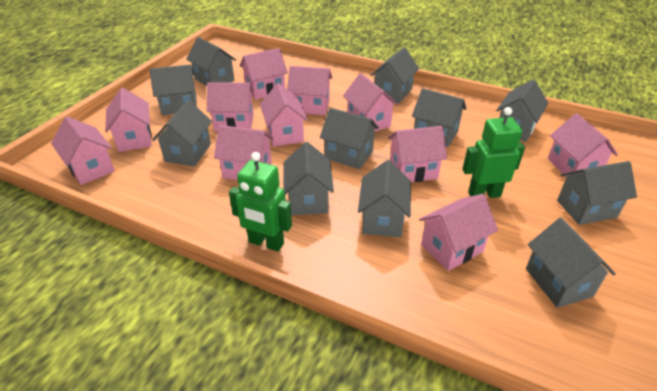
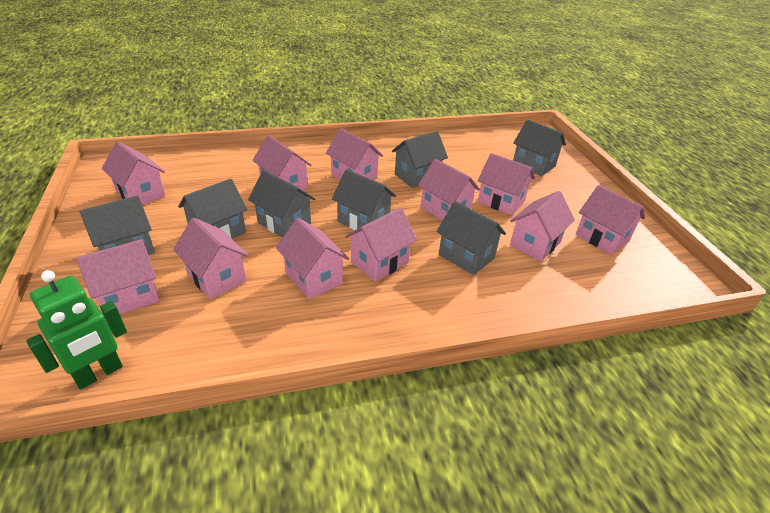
green robot: 2 -> 1
grey house: 11 -> 7

